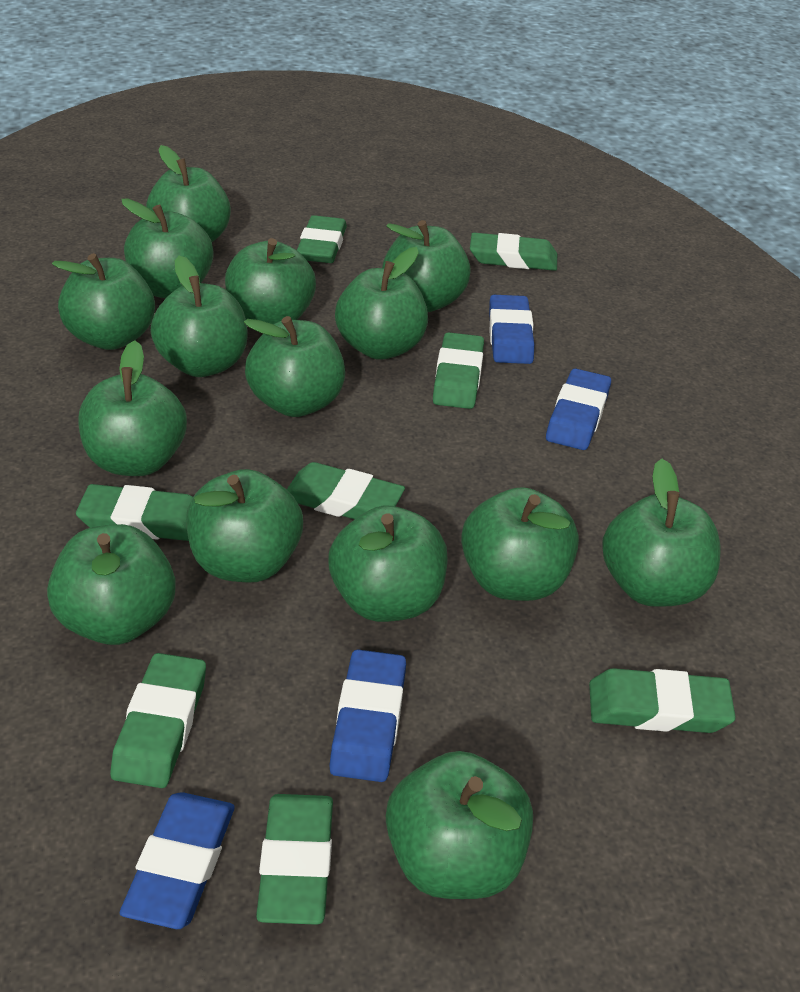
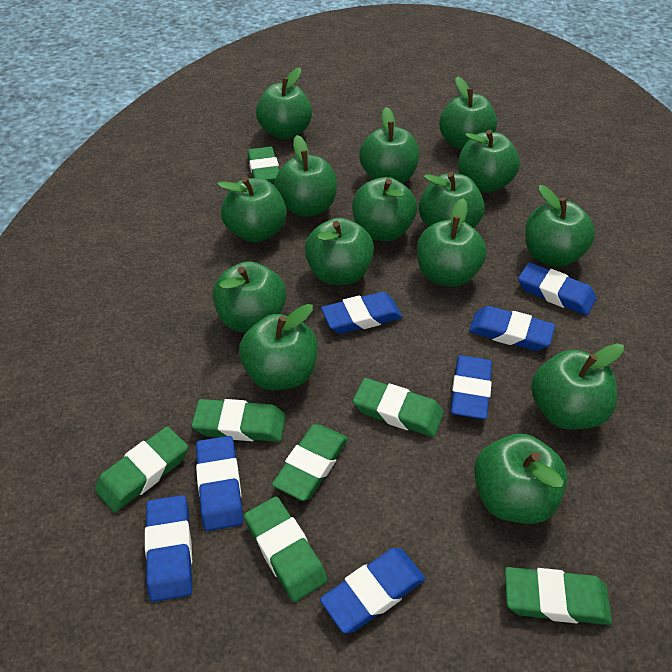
blue eraser: 4 -> 7
green eraser: 8 -> 7

